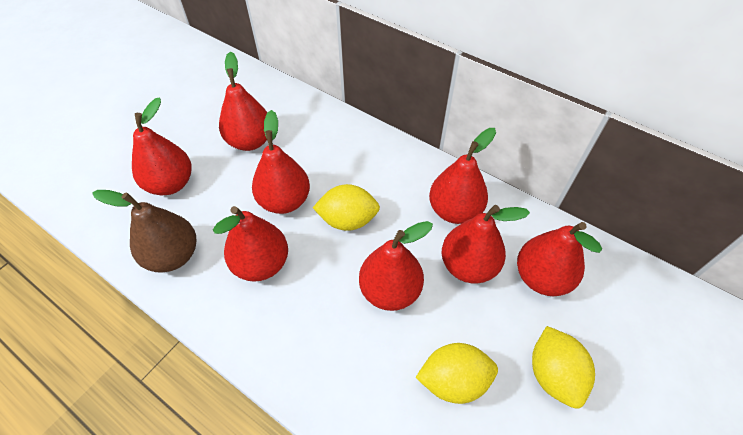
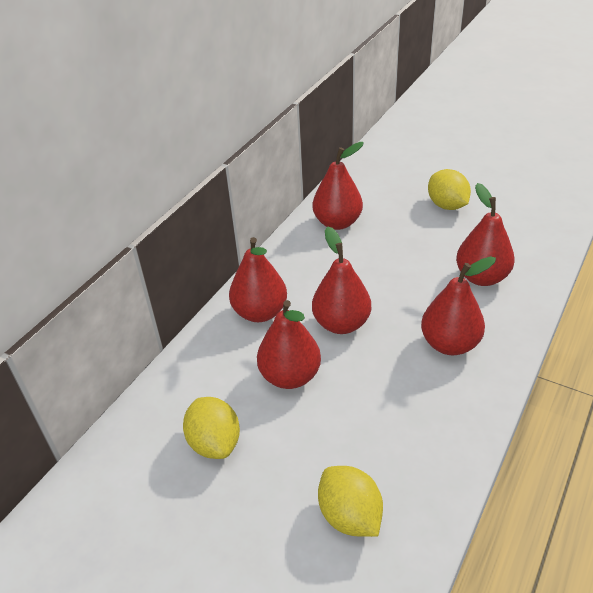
brown pear: 1 -> 0
red pear: 8 -> 6

